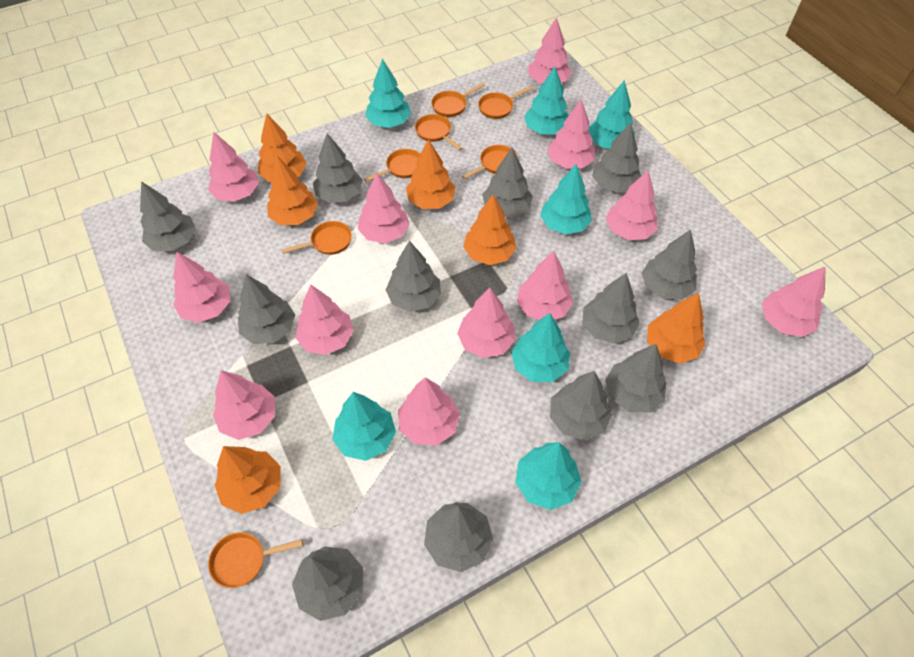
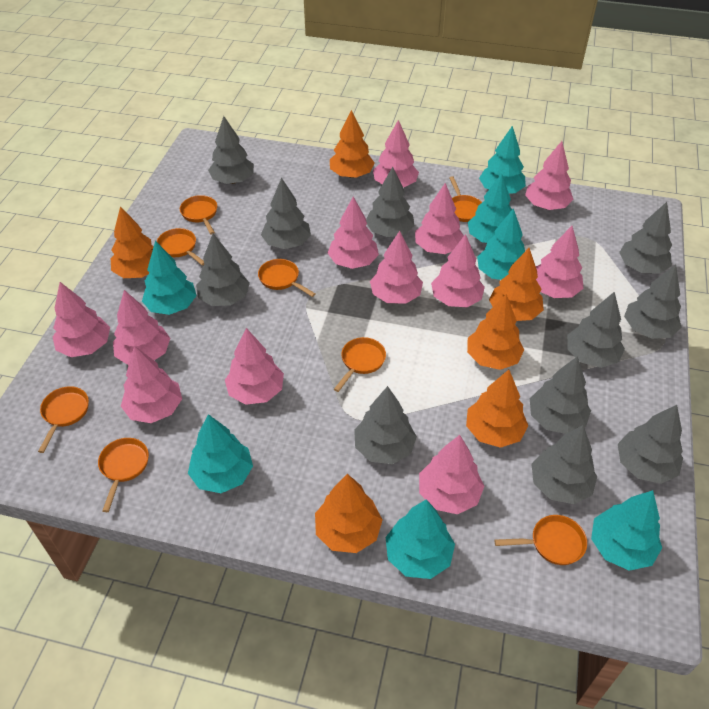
grey tree: 12 -> 11
orange pan: 7 -> 8

